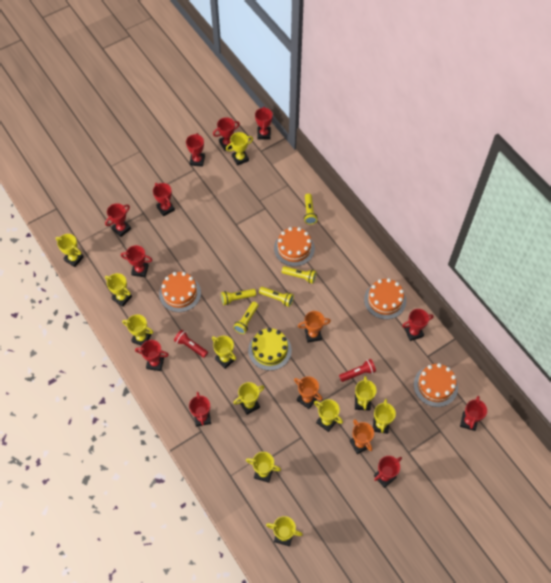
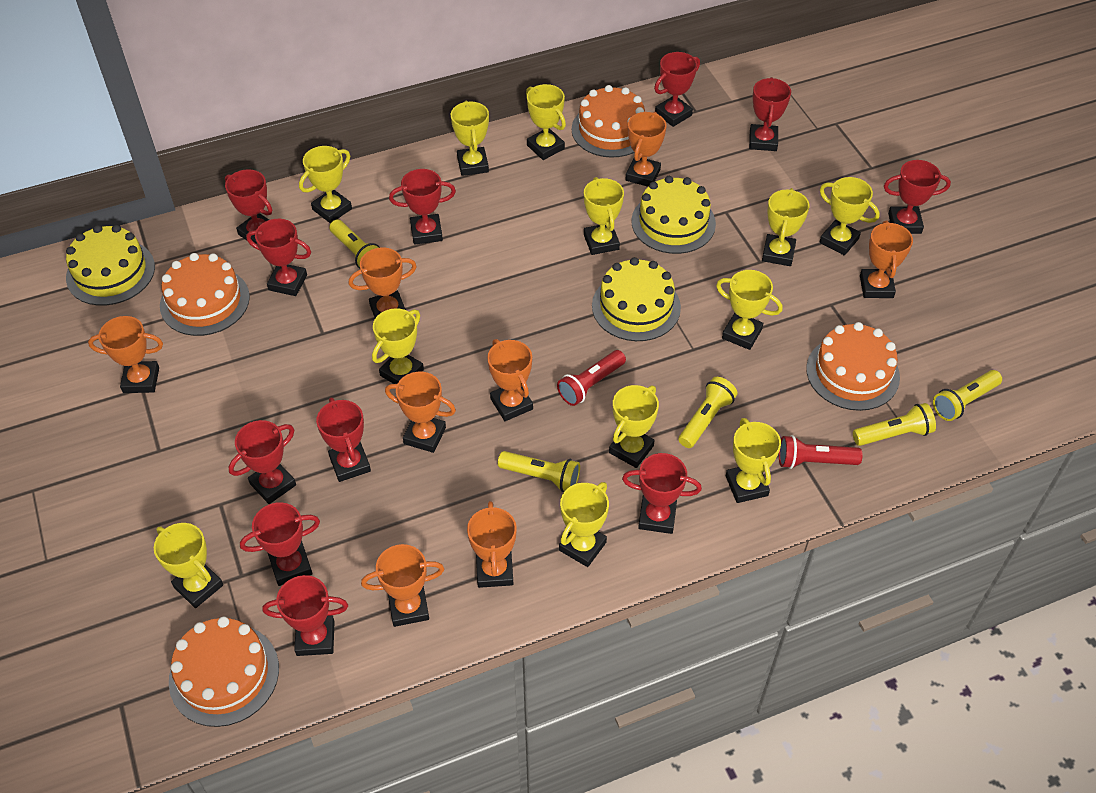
orange trophy: 3 -> 8
yellow cake: 1 -> 3
yellow trophy: 11 -> 12

